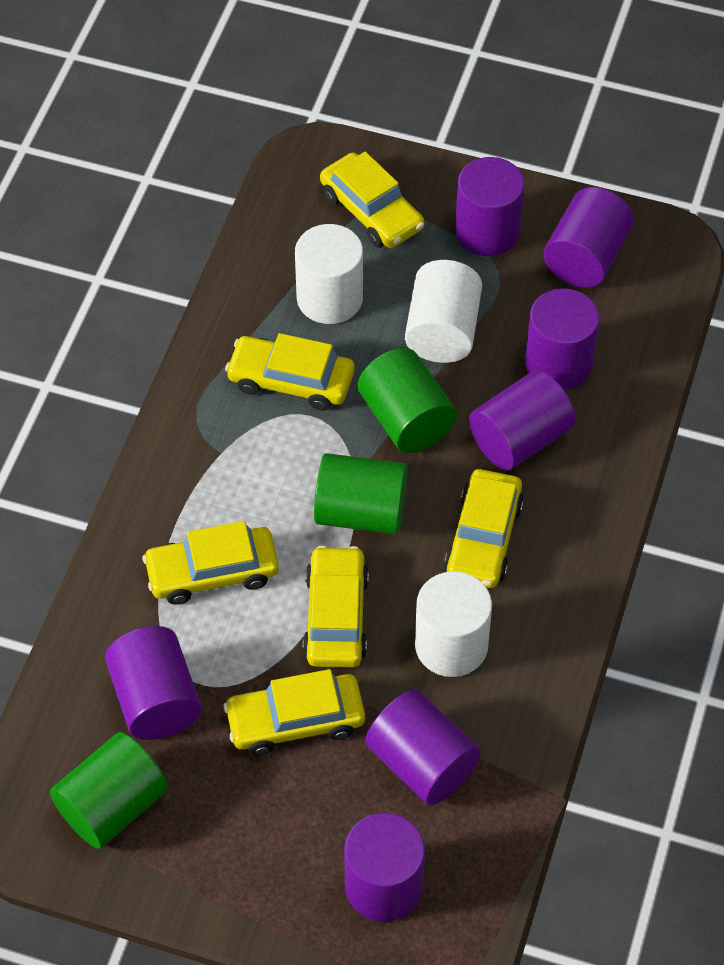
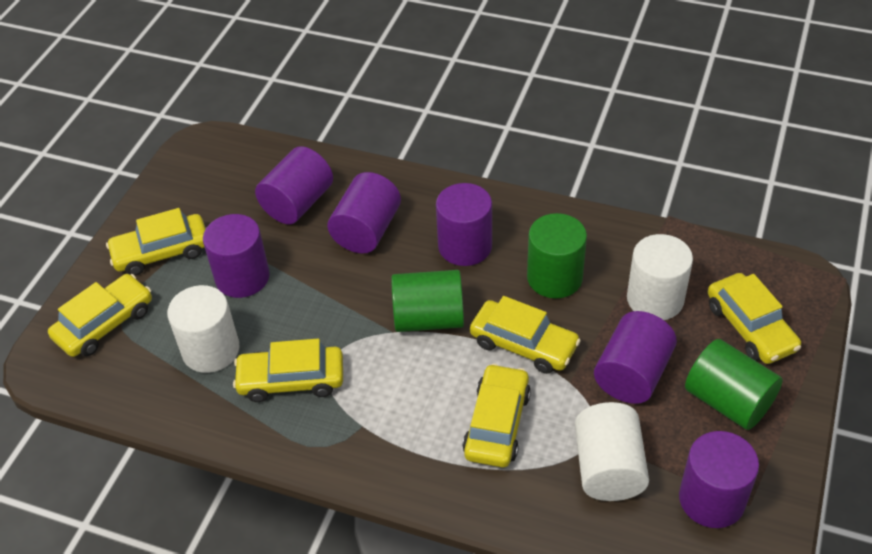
purple cylinder: 7 -> 6

